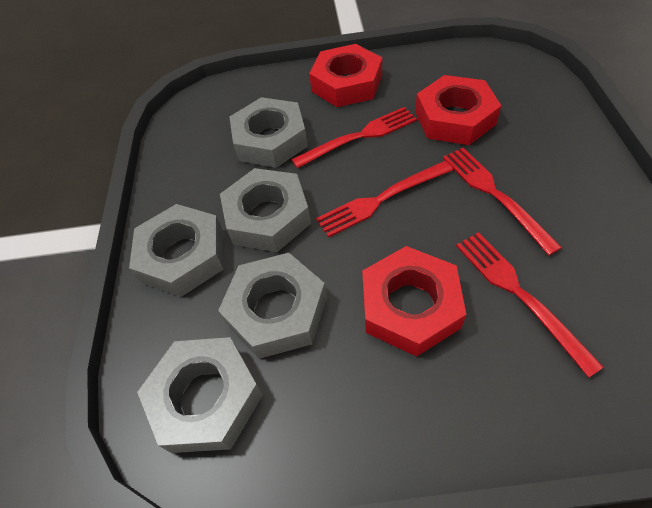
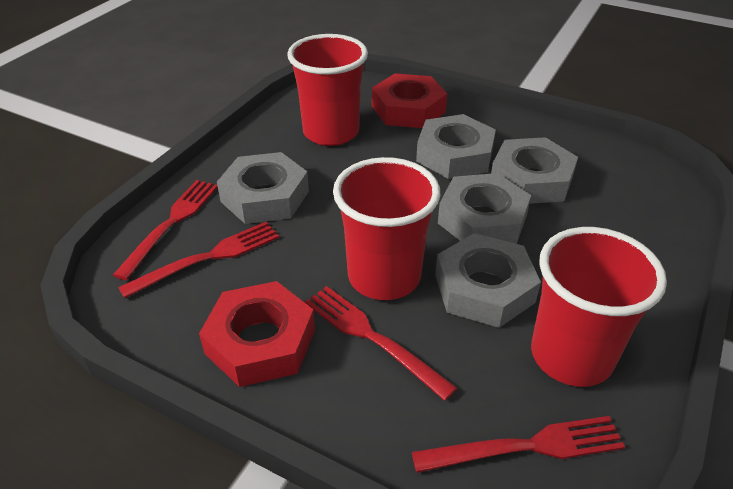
red cup: 0 -> 3
red nut: 3 -> 2

